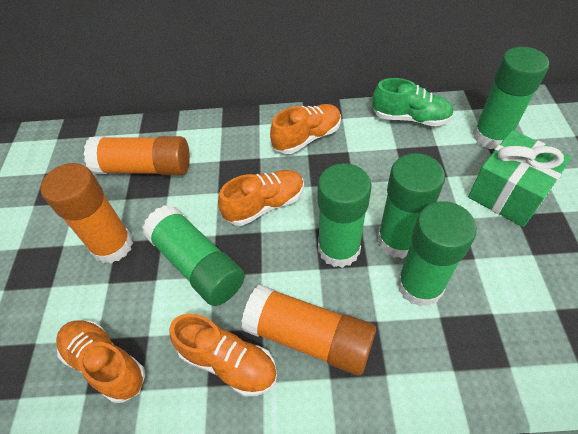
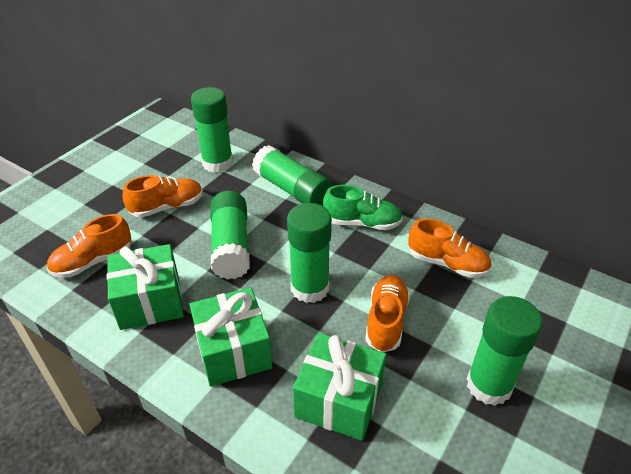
green gift: 1 -> 3
orange glue stick: 3 -> 0

